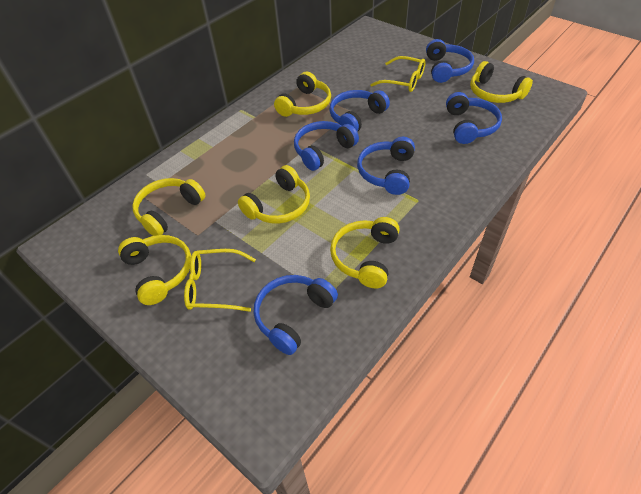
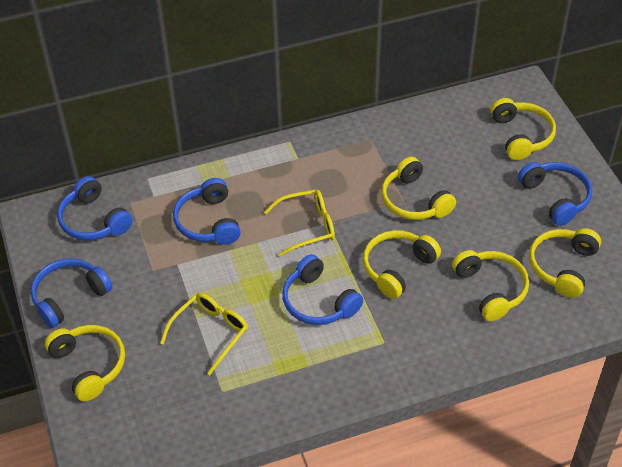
blue headphones: 6 -> 5

